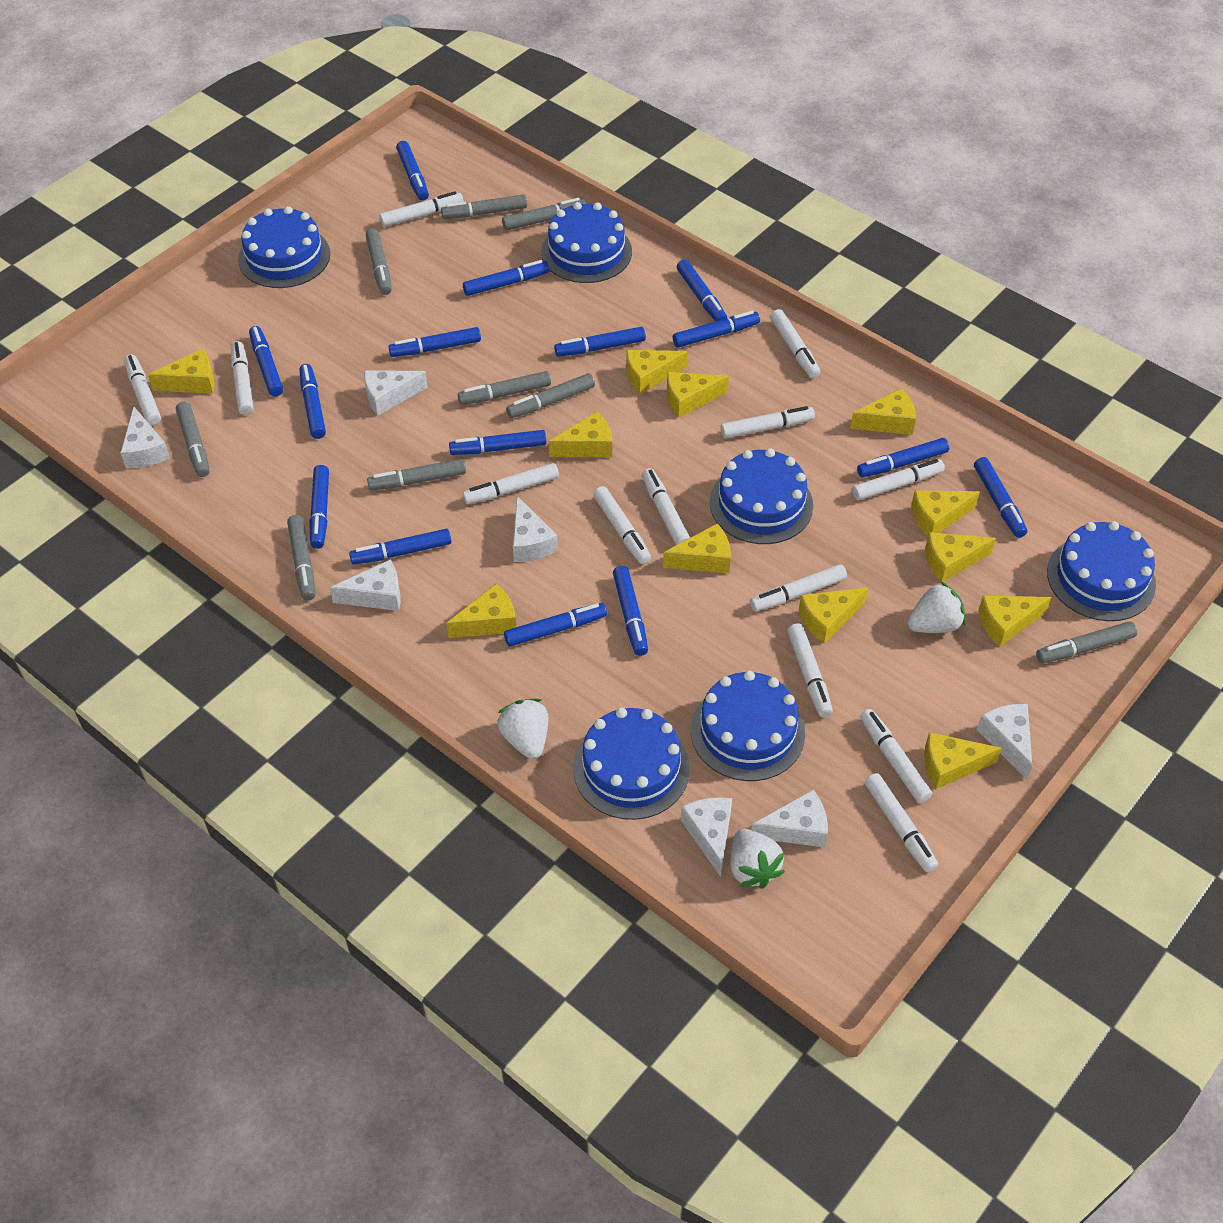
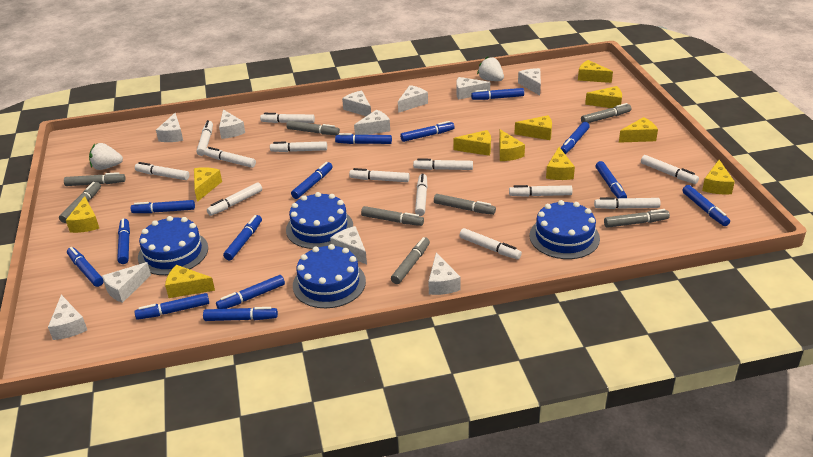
blue cake: 6 -> 4
blue marker: 15 -> 14
grey marker: 9 -> 8
white cheese: 7 -> 11
white strawberry: 3 -> 2
yellow cheese: 12 -> 11

